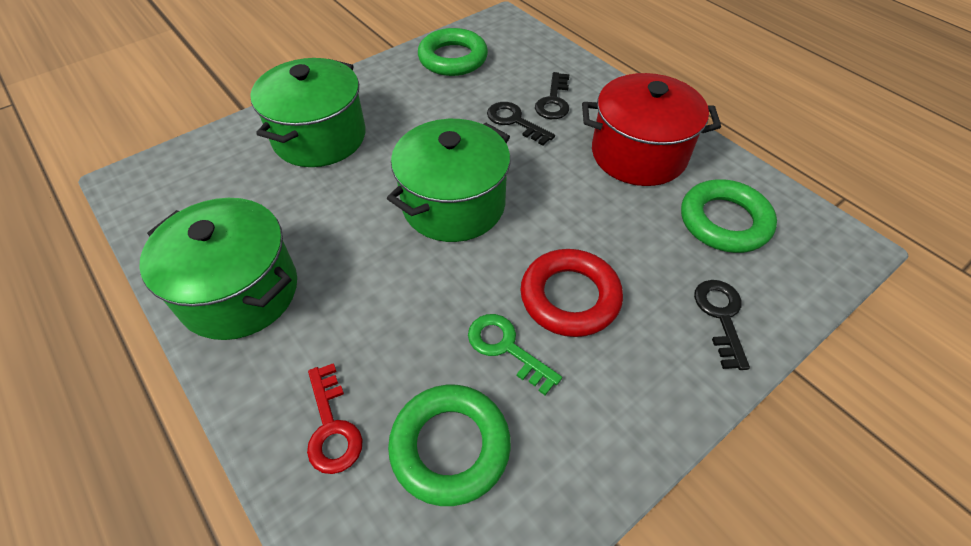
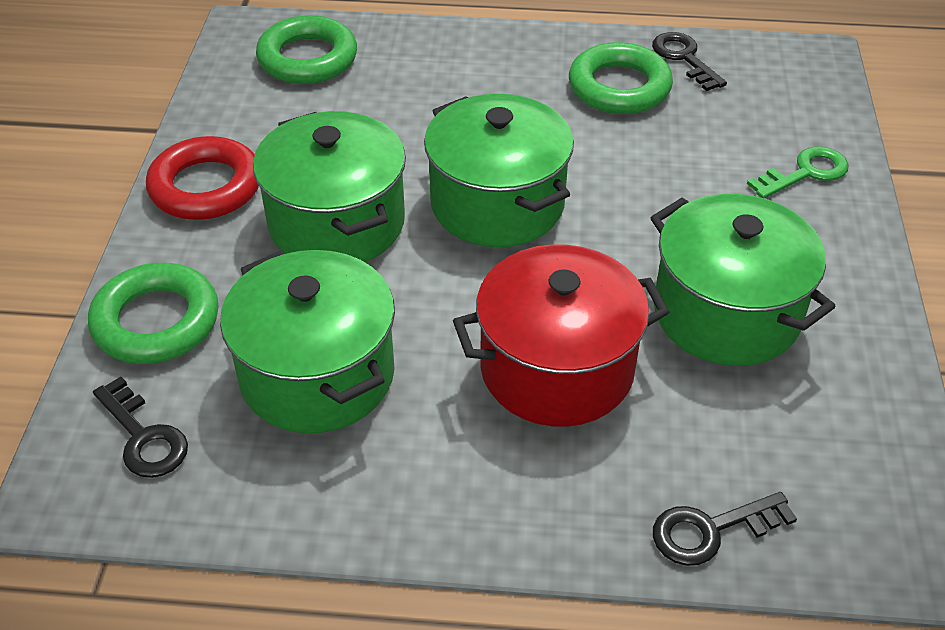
green pot: 3 -> 4
red key: 1 -> 0

